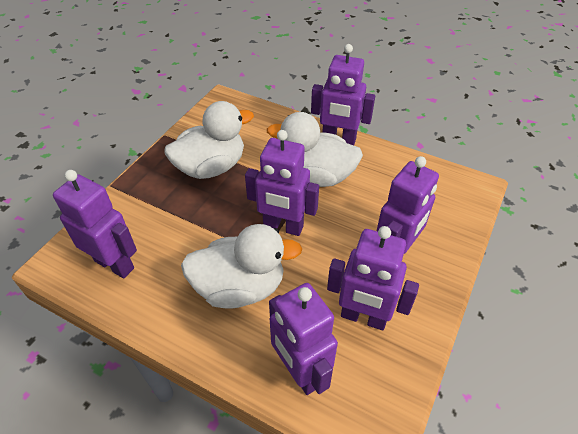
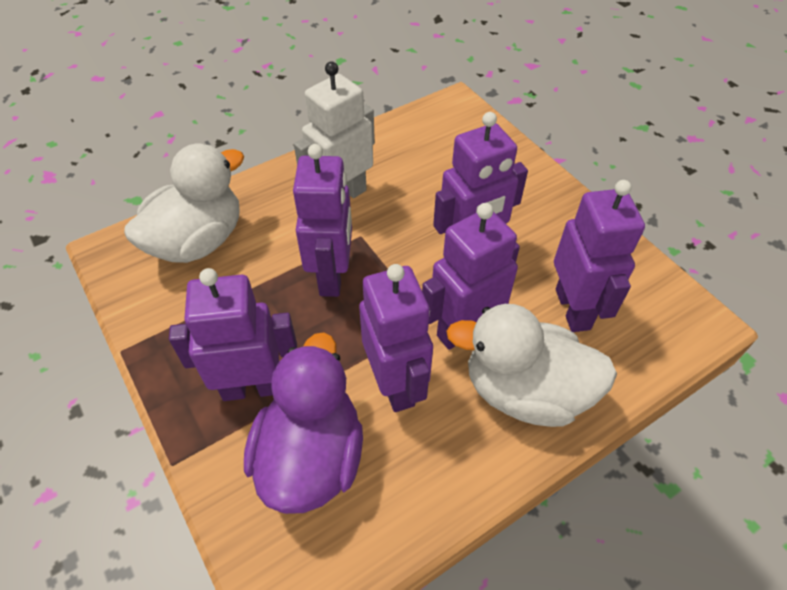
purple duck: 0 -> 1
white duck: 3 -> 2
white robot: 0 -> 1

